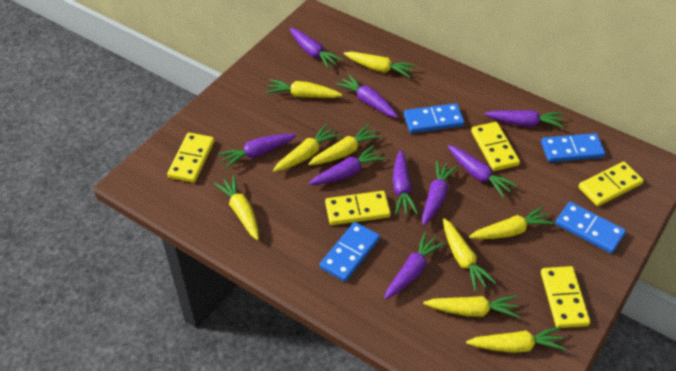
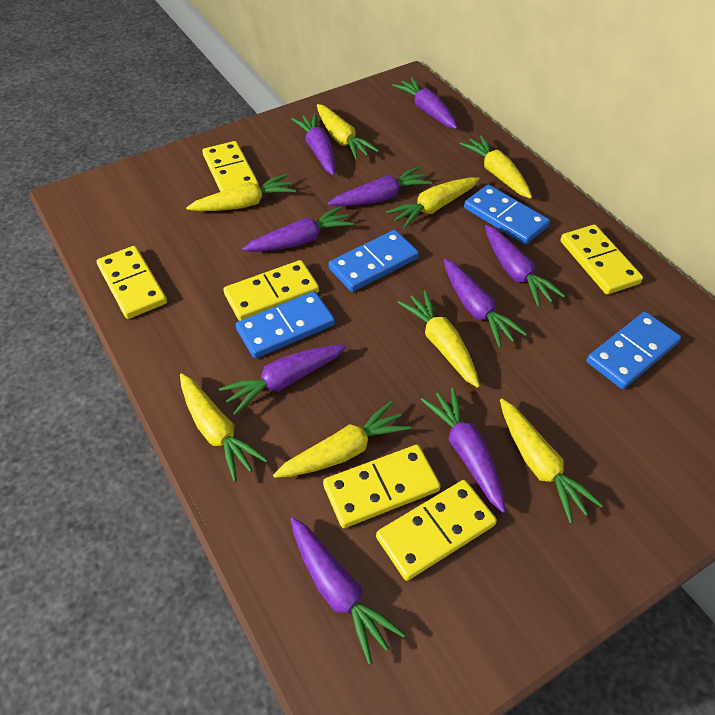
yellow carrot: 9 -> 8
yellow domino: 5 -> 6

